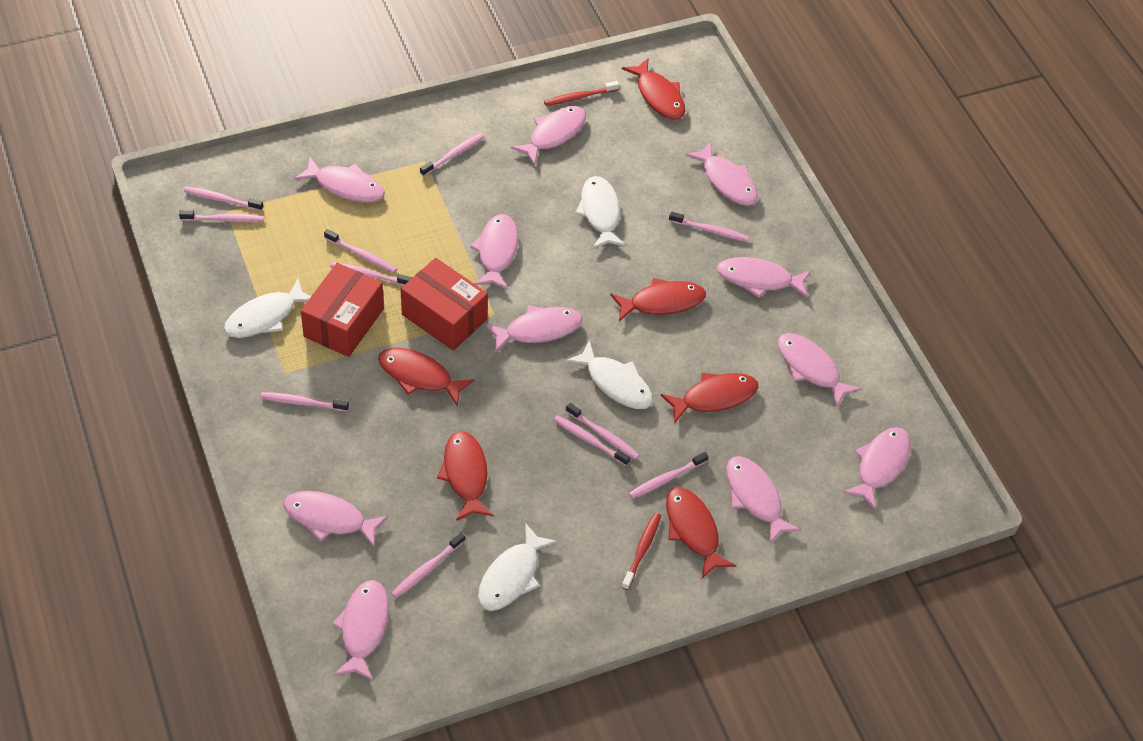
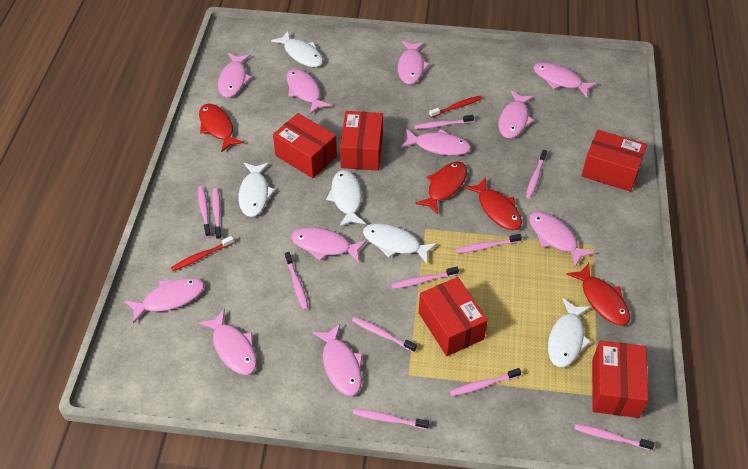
red box: 2 -> 5
red fish: 6 -> 4
white fish: 4 -> 5

